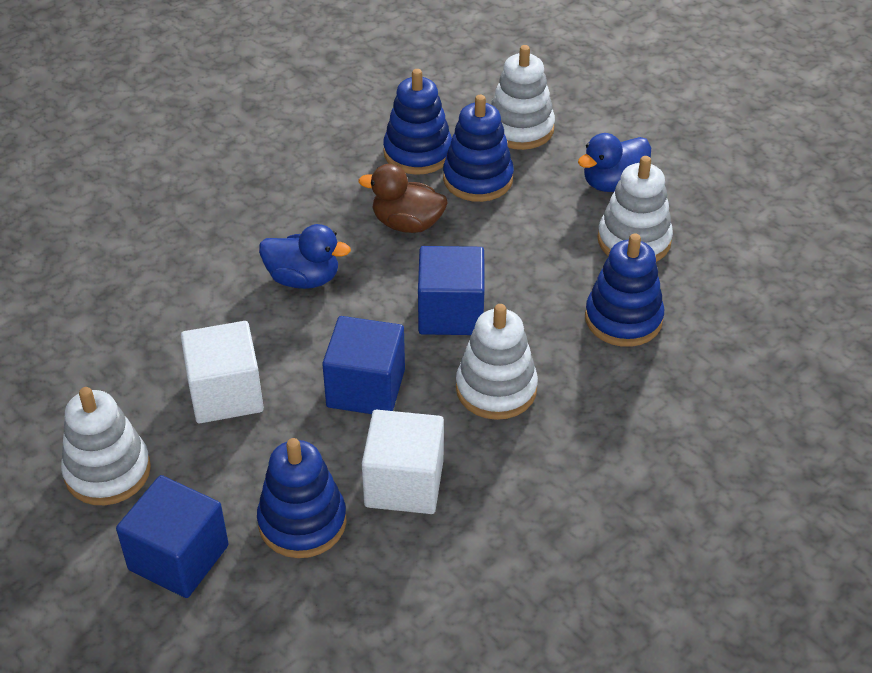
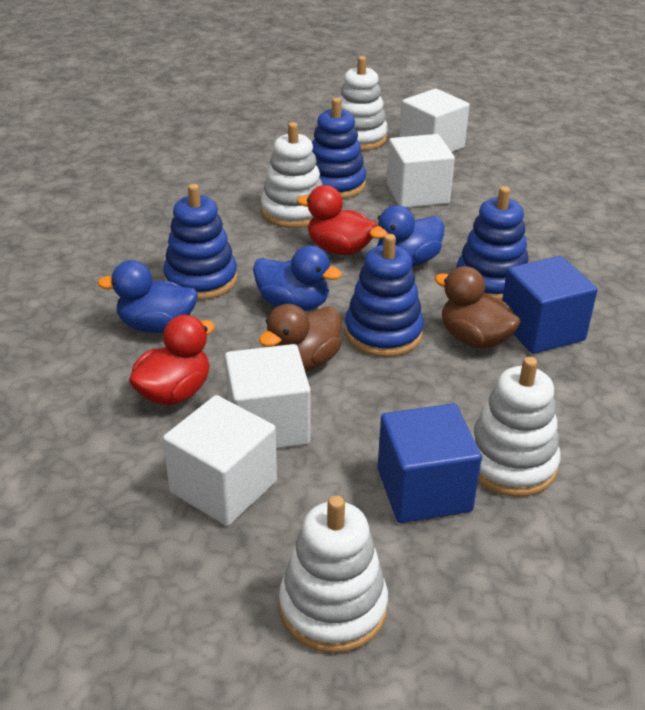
blue cube: 3 -> 2
blue duck: 2 -> 3
brown duck: 1 -> 2
red duck: 0 -> 2
white cube: 2 -> 4

